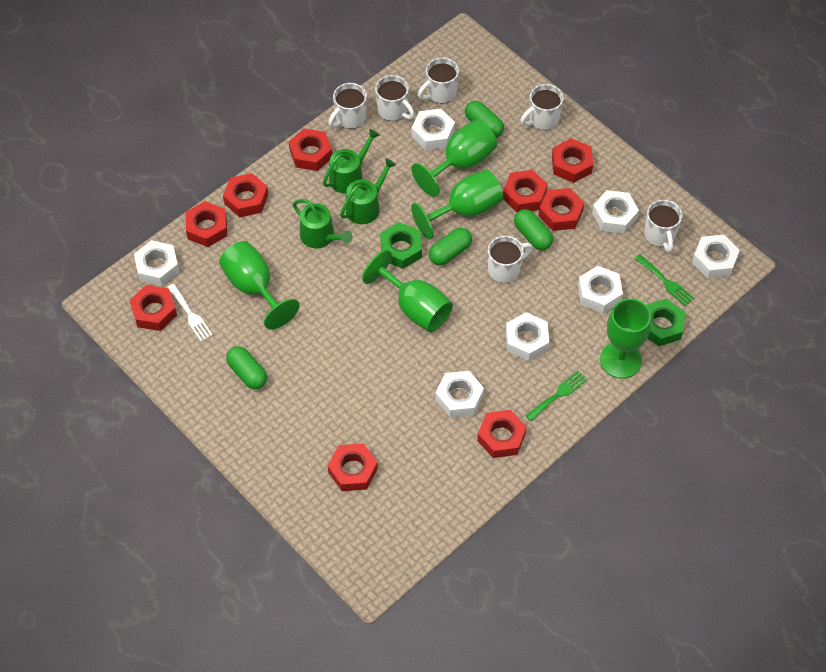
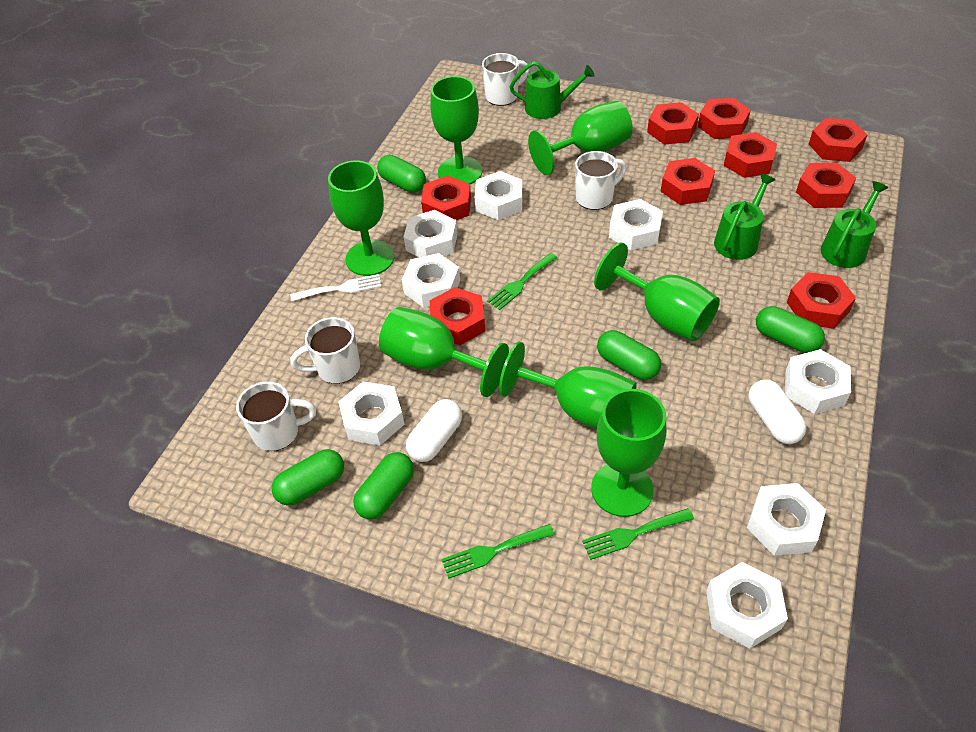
green capsule: 4 -> 5
green fork: 2 -> 3
green goblet: 5 -> 7
green nut: 2 -> 0
white capsule: 0 -> 2
white mug: 6 -> 4
white nut: 7 -> 8

